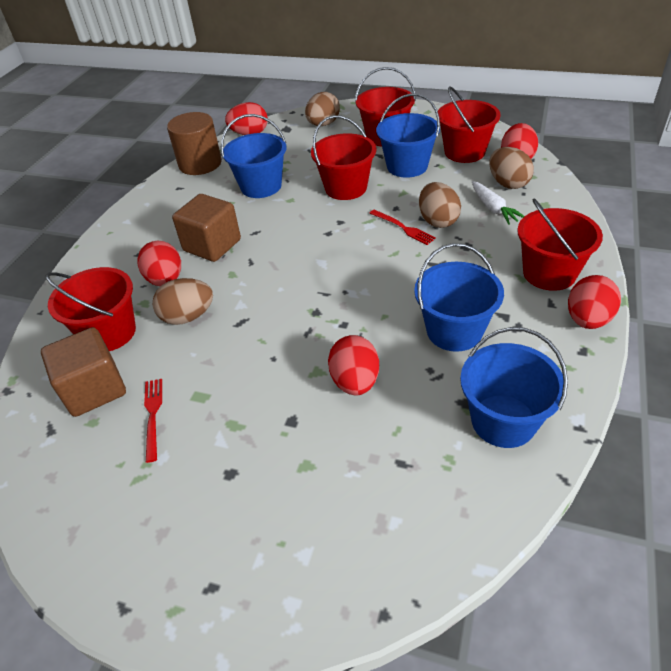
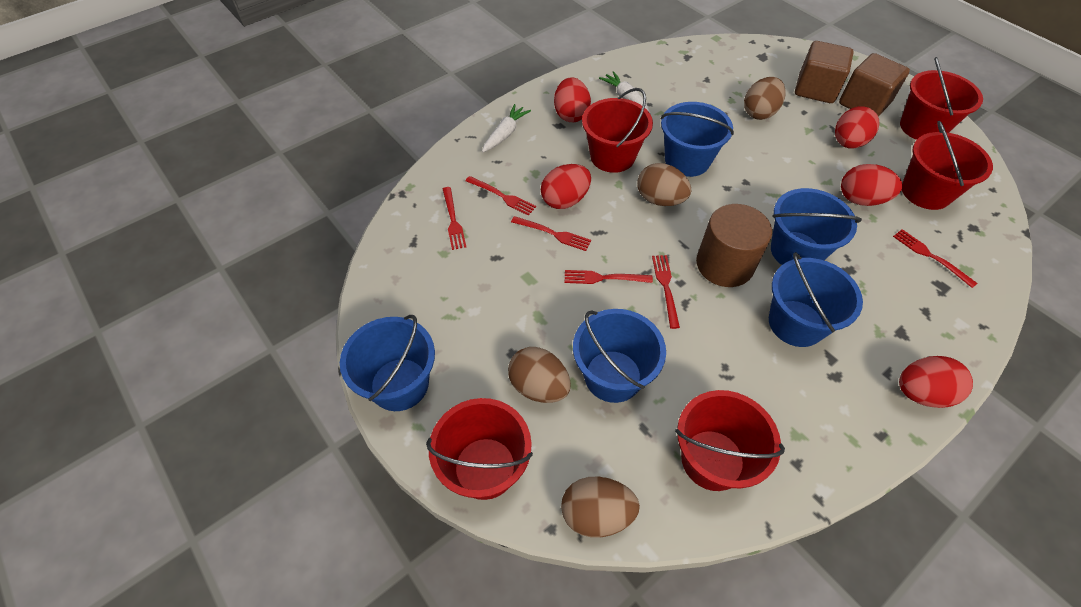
blue bucket: 4 -> 5
red fork: 2 -> 6
white carrot: 1 -> 2

